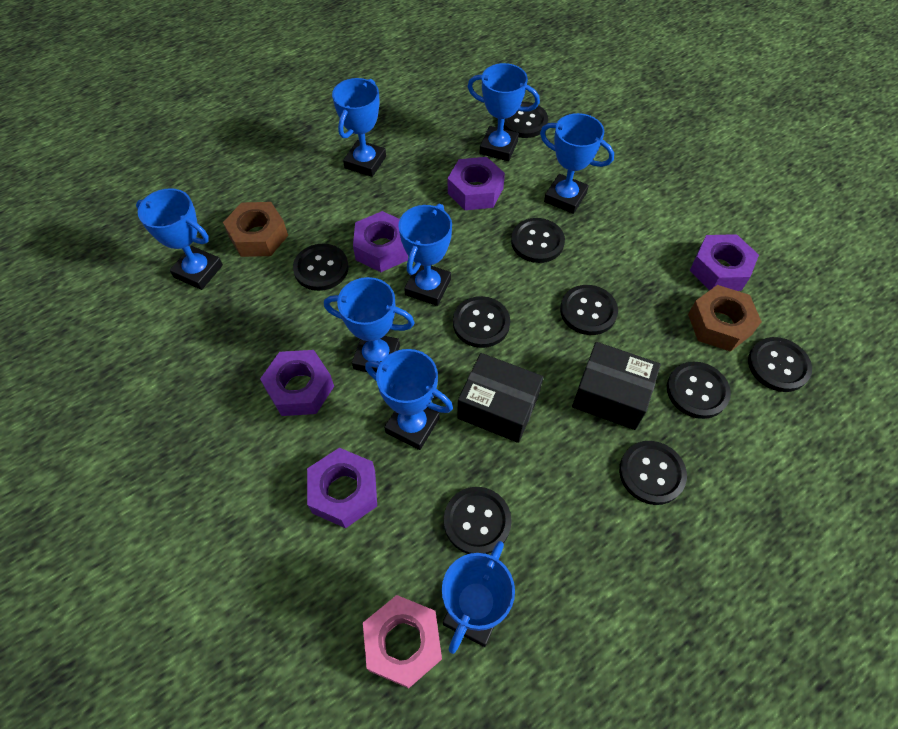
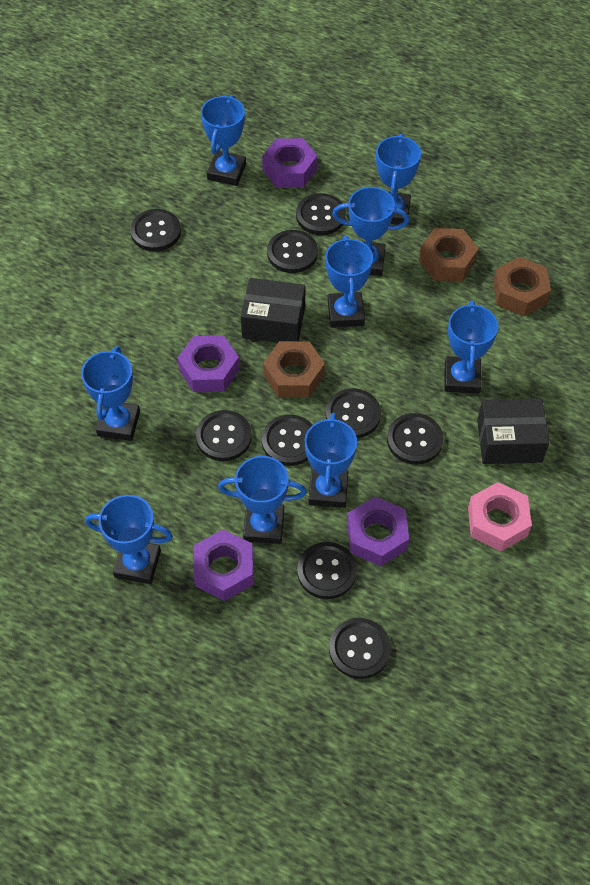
blue trophy: 8 -> 9
brown nut: 2 -> 3
purple nut: 5 -> 4

